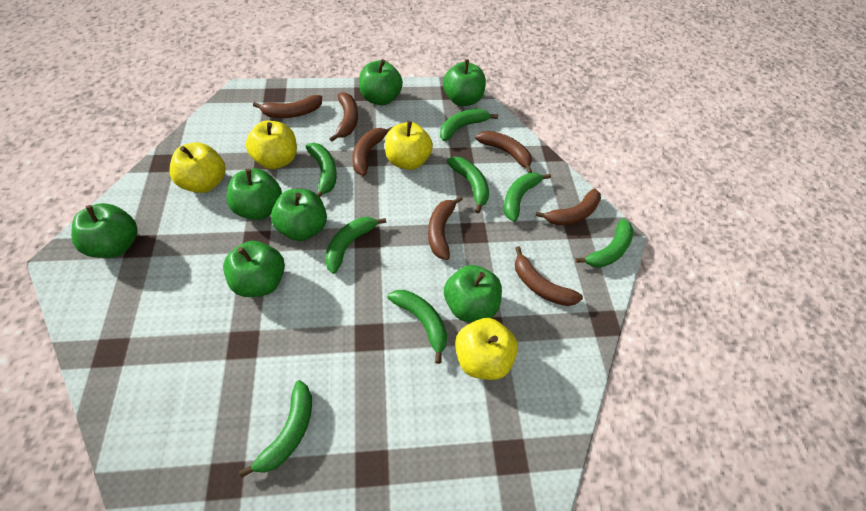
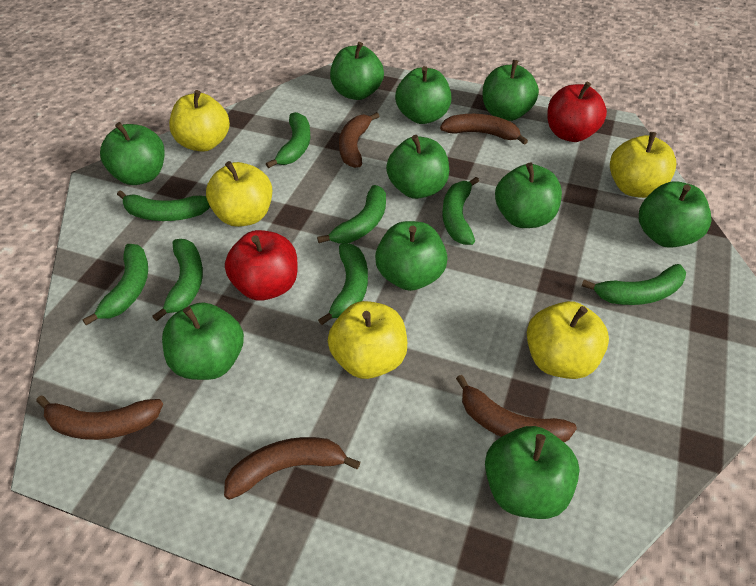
brown banana: 7 -> 5
green apple: 7 -> 10
red apple: 0 -> 2
yellow apple: 4 -> 5

